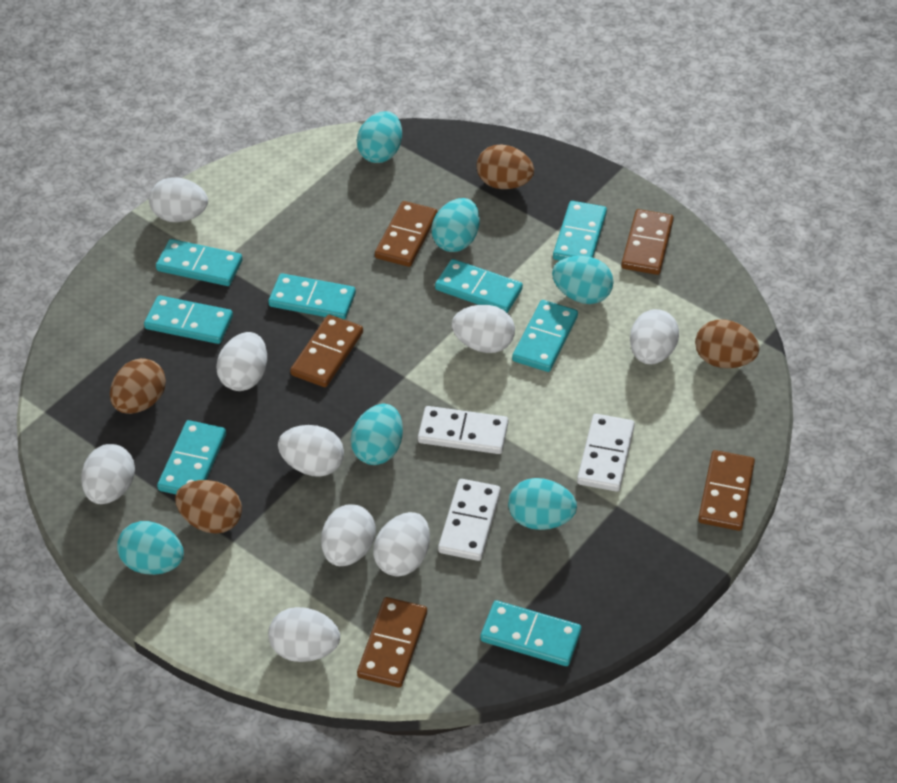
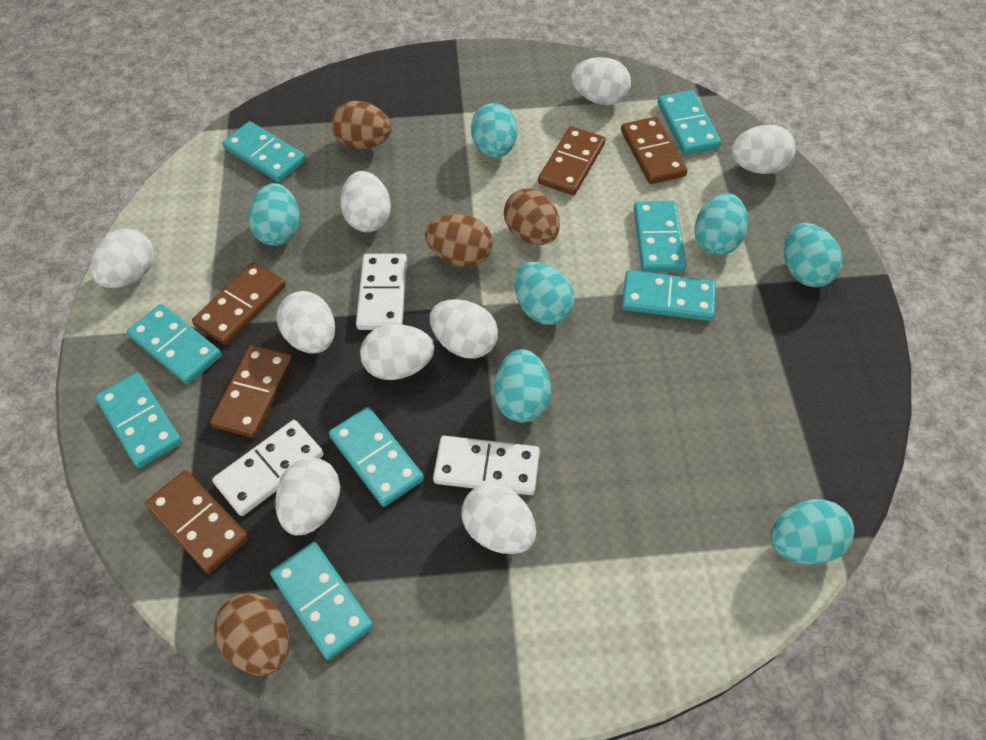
turquoise egg: 6 -> 7

